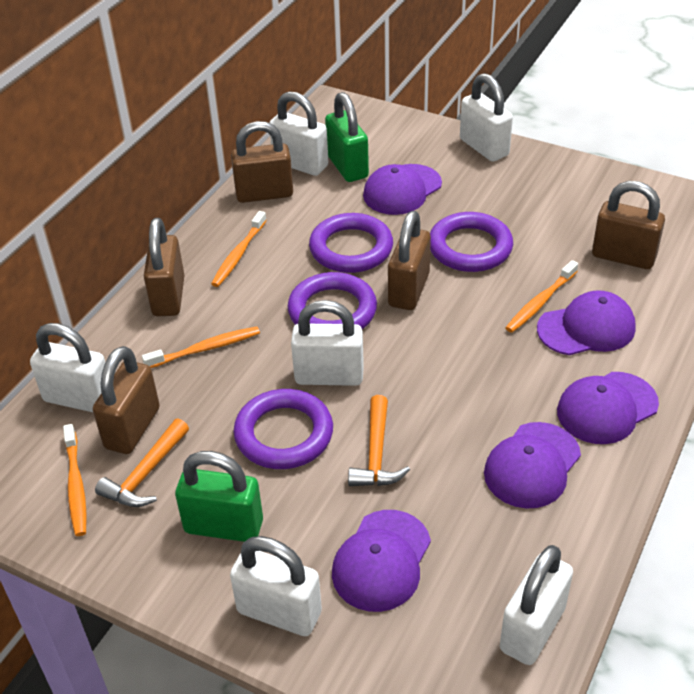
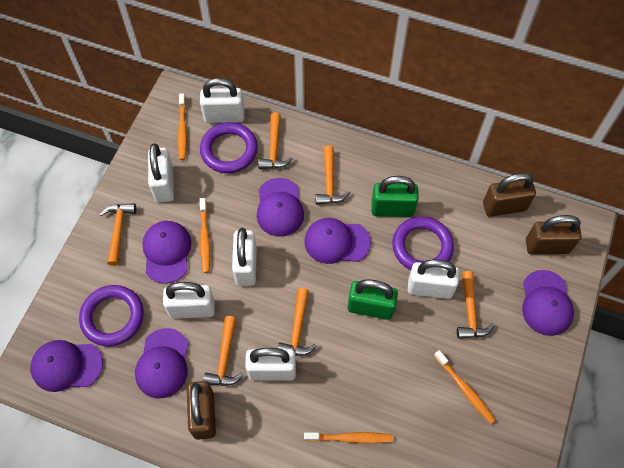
brown padlock: 5 -> 3
orange hammer: 2 -> 6
purple cap: 5 -> 6
purple ring: 4 -> 3

